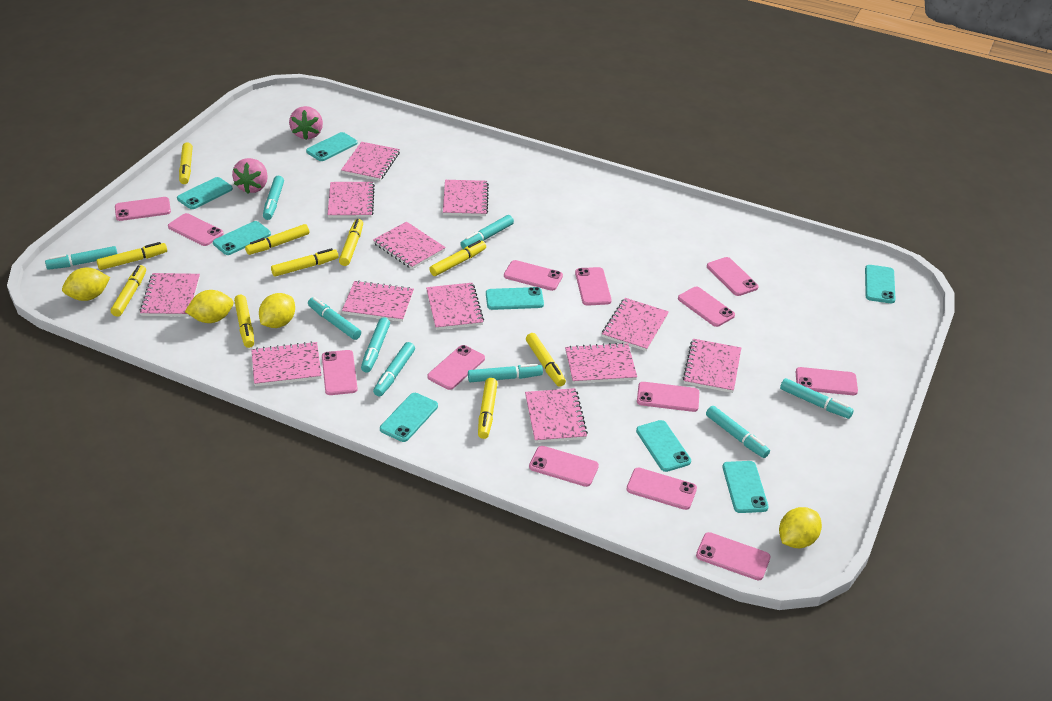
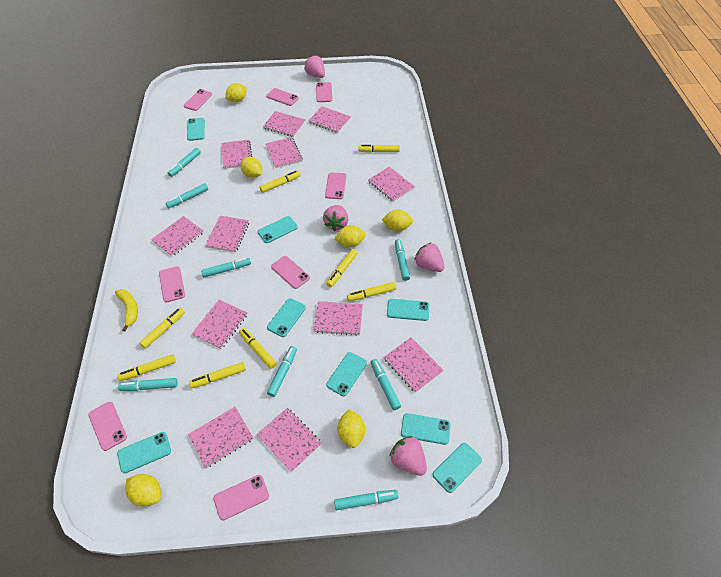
pink phone: 13 -> 8
pink strawberry: 2 -> 4
turquoise marker: 9 -> 8
yellow banana: 0 -> 1
yellow lemon: 4 -> 6
yellow marker: 10 -> 8

